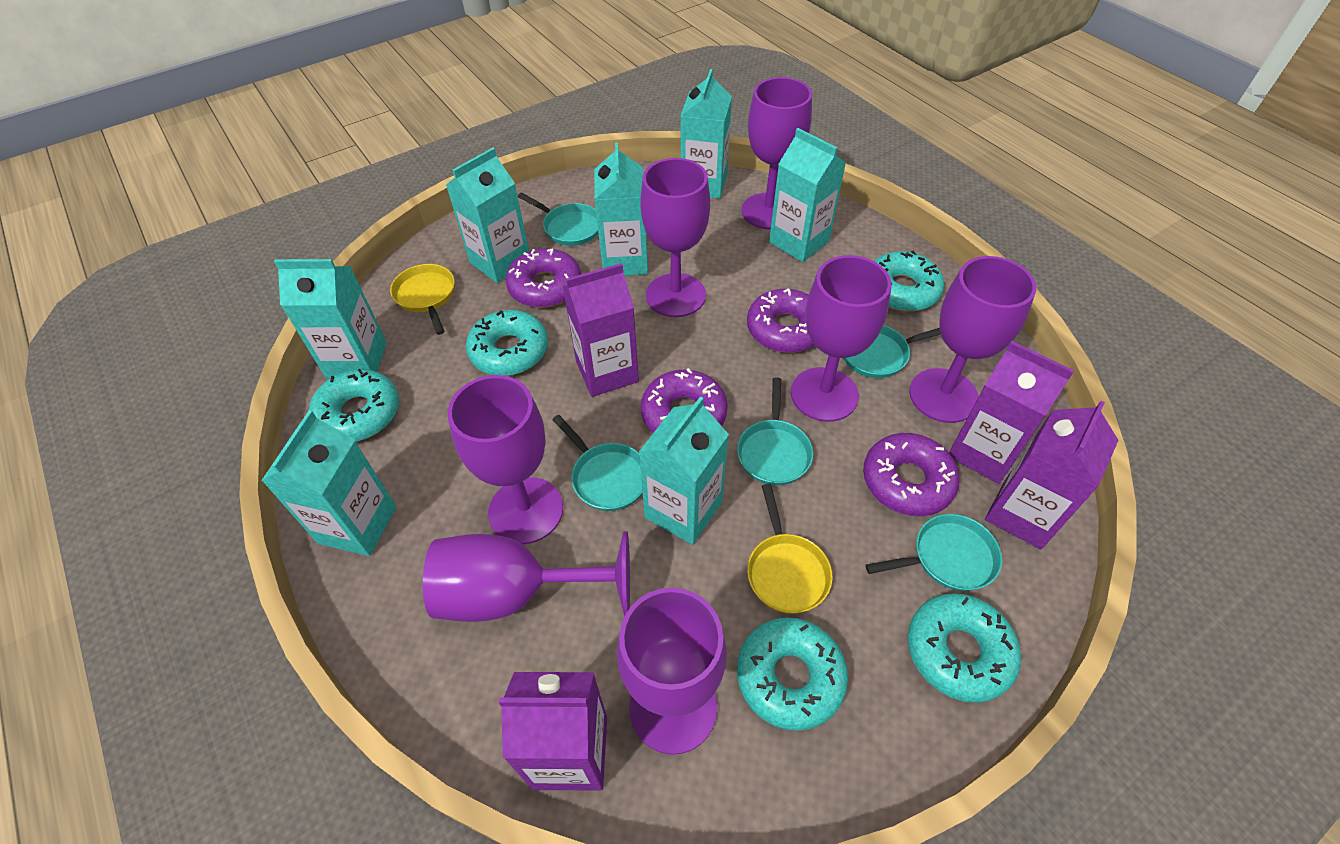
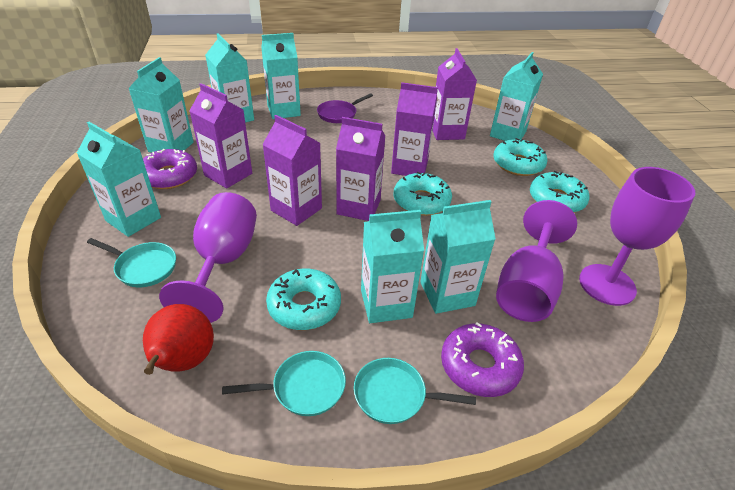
purple carton: 4 -> 5
purple donut: 4 -> 2
purple goblet: 7 -> 3
purple pan: 0 -> 1
red pear: 0 -> 1
turquoise donut: 5 -> 4
turquoise pan: 5 -> 3
yellow pan: 2 -> 0

